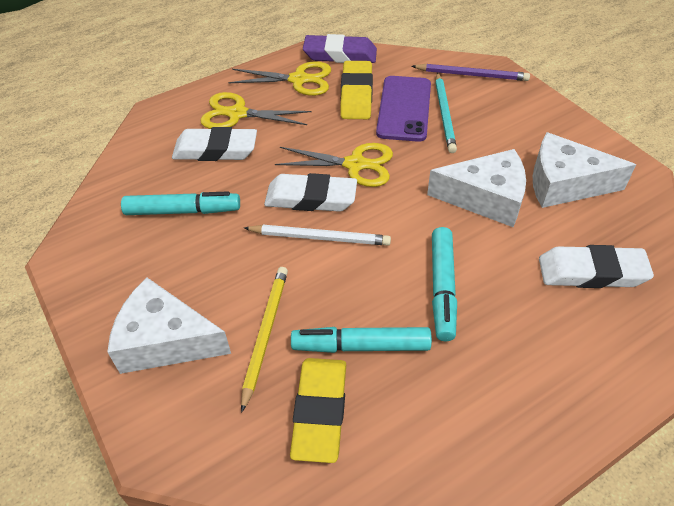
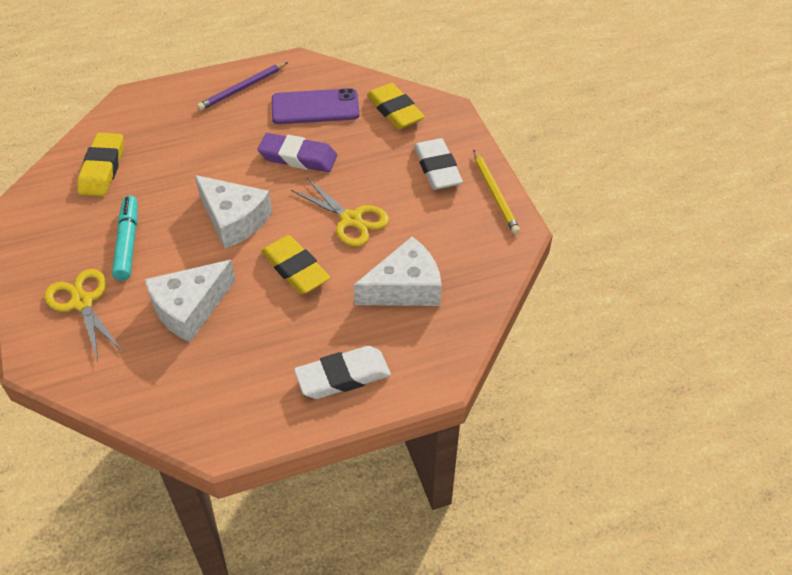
turquoise marker: 3 -> 1
turquoise pencil: 1 -> 0
white eraser: 3 -> 2
white pencil: 1 -> 0
yellow eraser: 2 -> 3
yellow scissors: 3 -> 2

